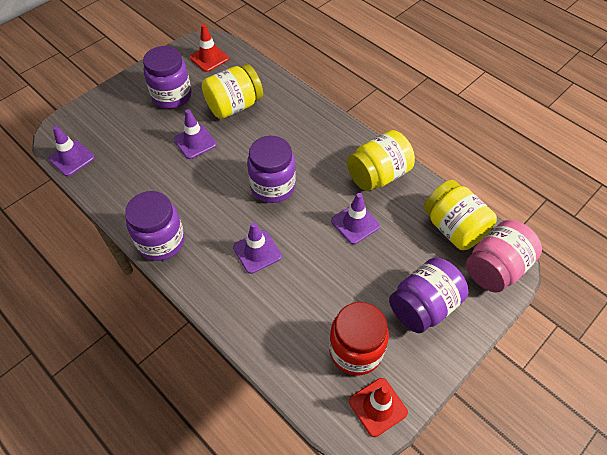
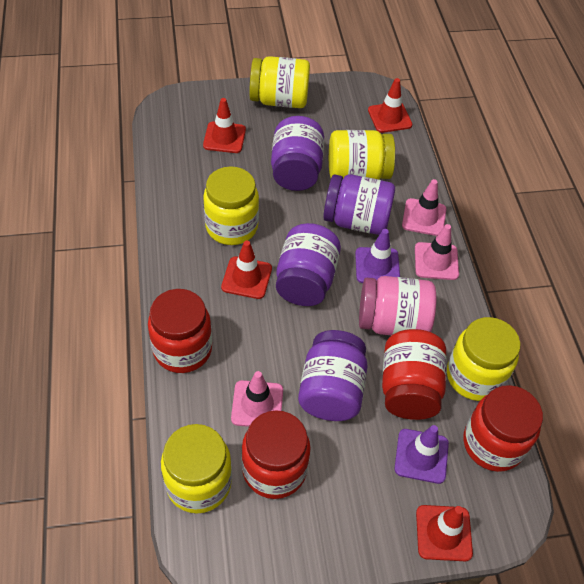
pink traffic cone: 0 -> 3
purple traffic cone: 4 -> 2
red jar: 1 -> 4
red traffic cone: 2 -> 4
yellow jar: 3 -> 5

